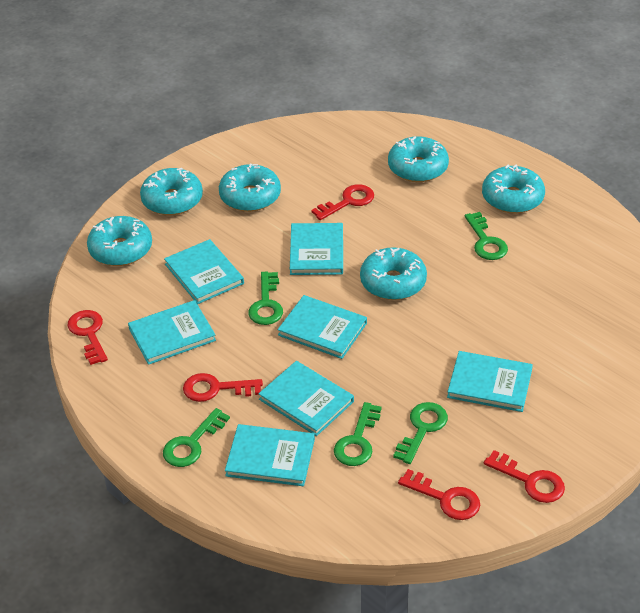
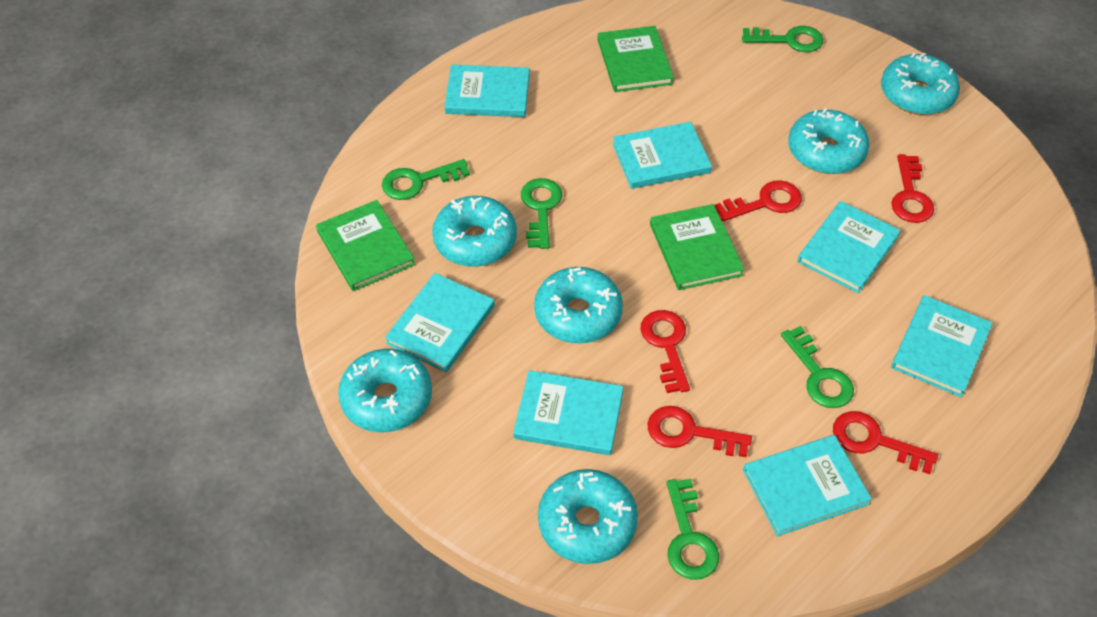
green book: 0 -> 3

